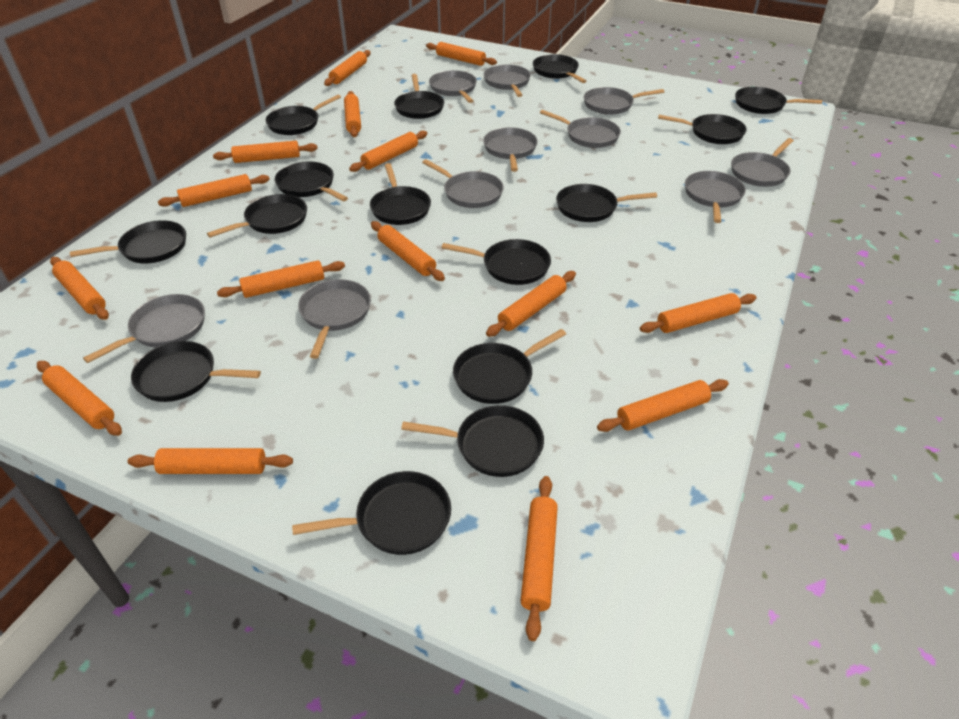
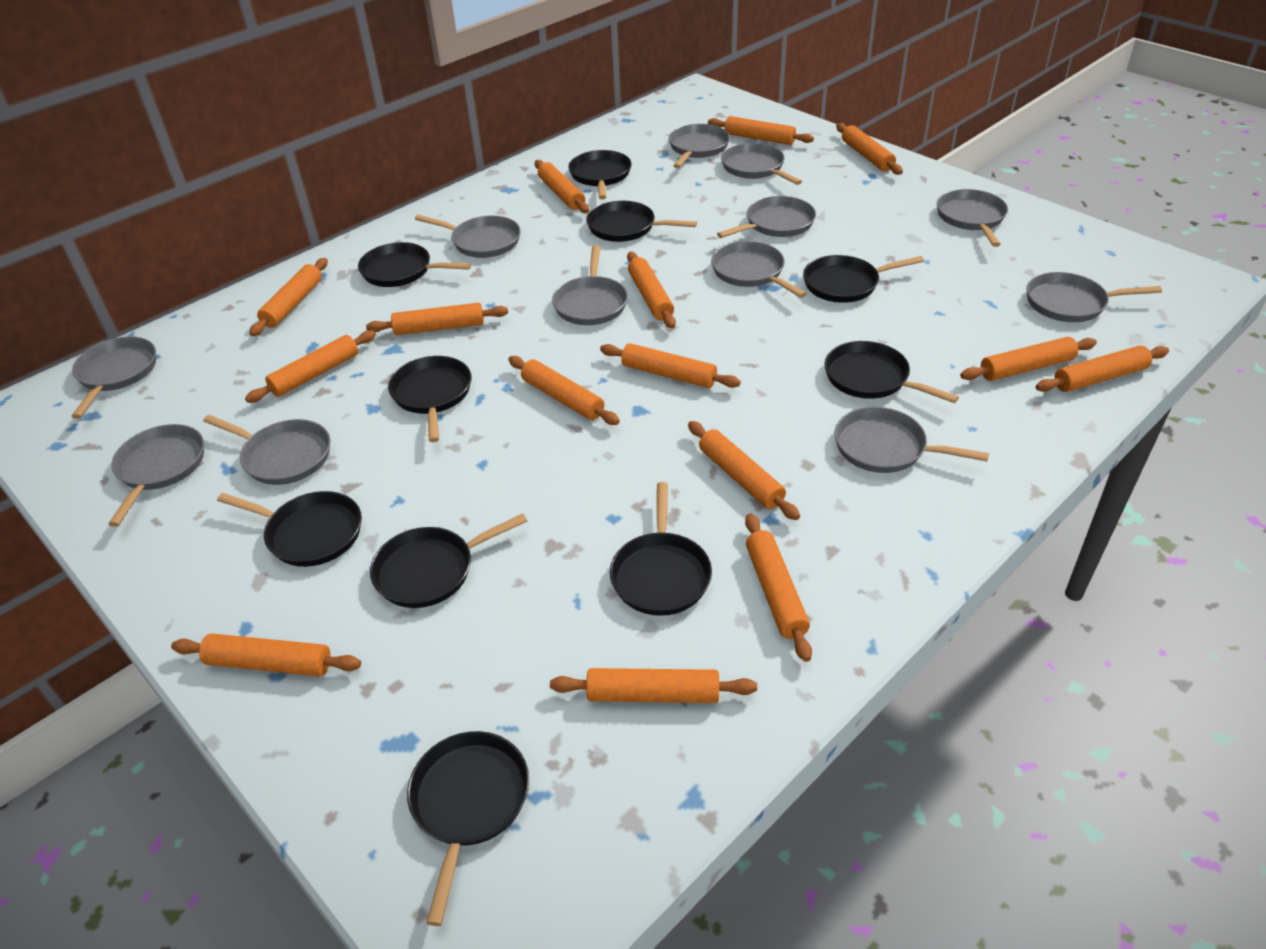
black pan: 15 -> 10
grey pan: 10 -> 12

